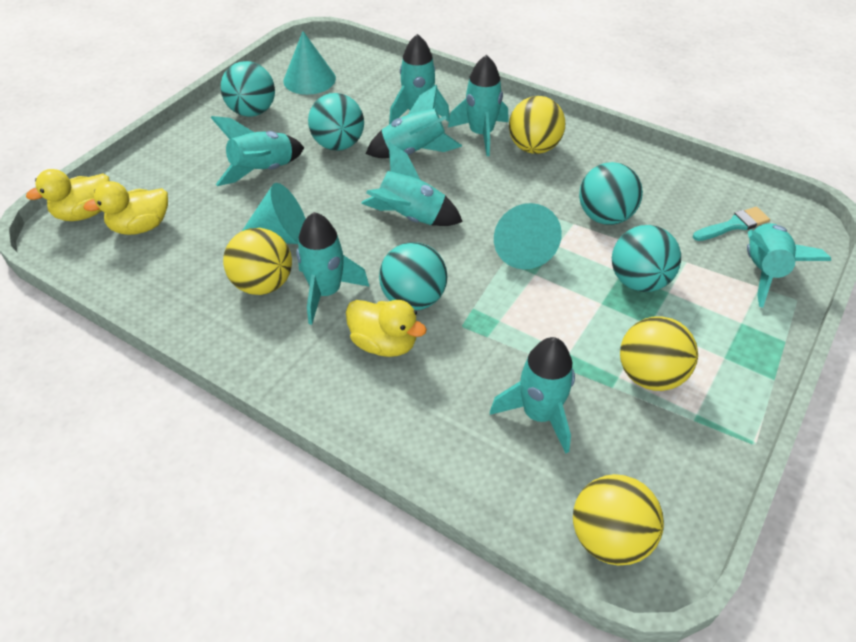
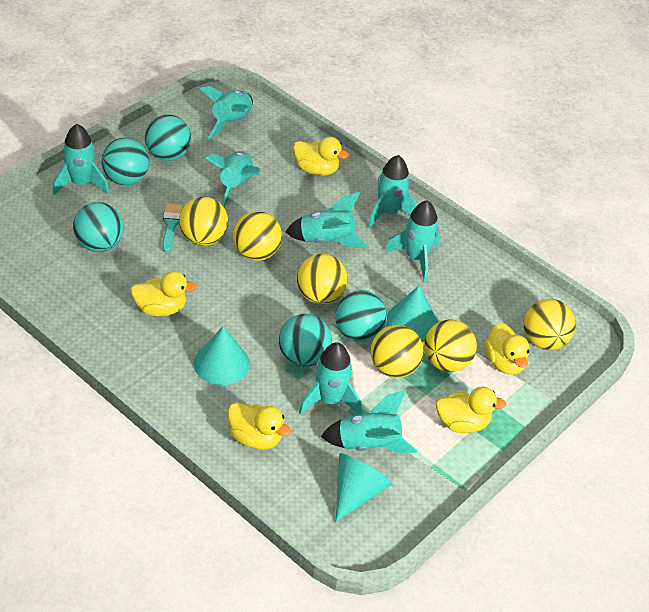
yellow ball: 4 -> 6
yellow duck: 3 -> 5

